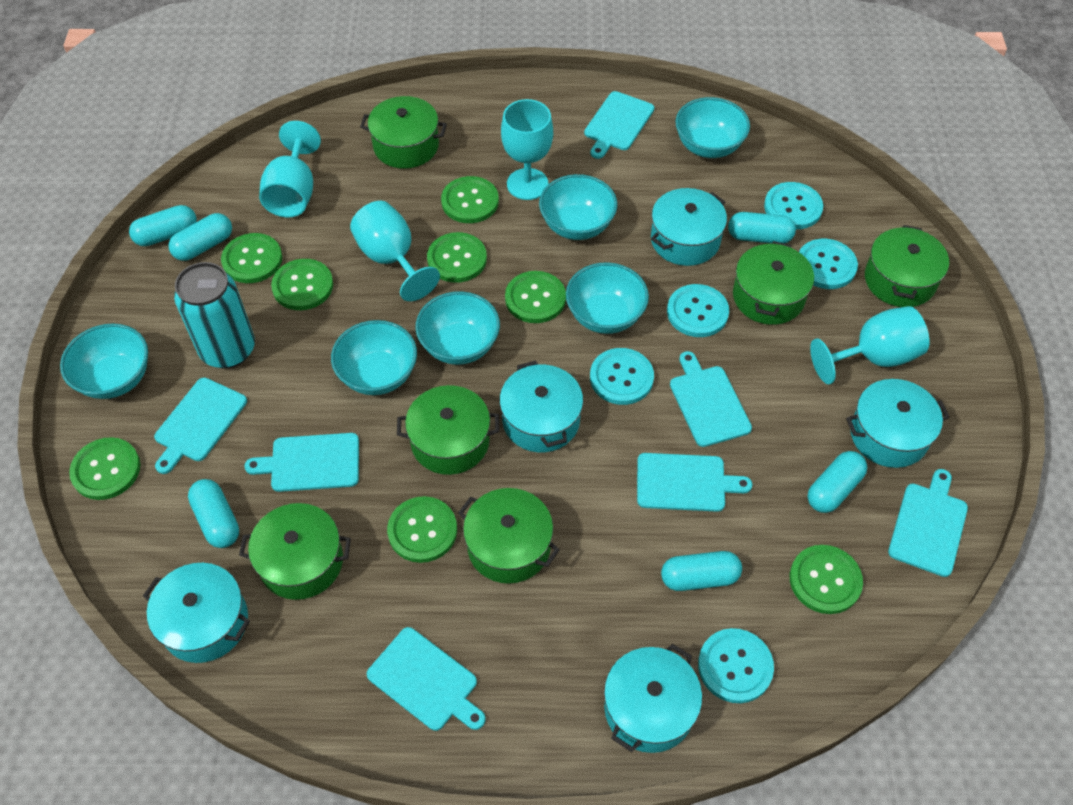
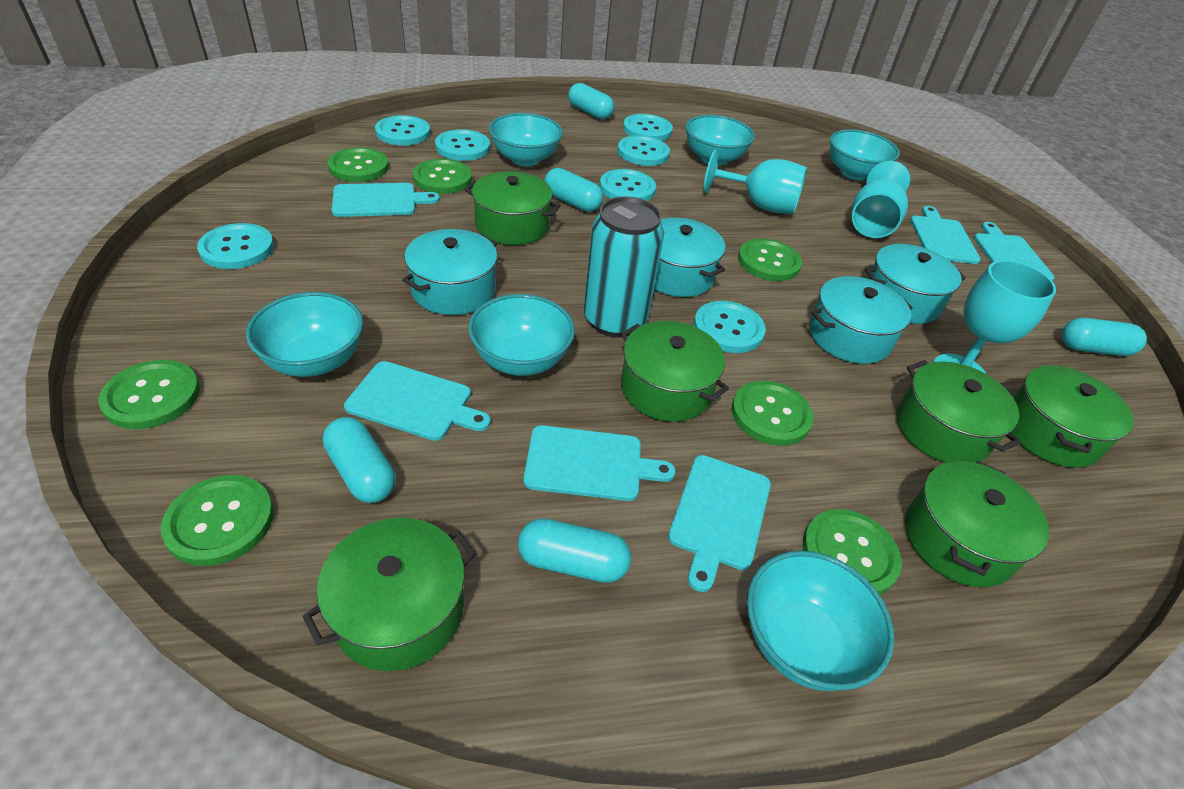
green button: 8 -> 7
turquoise button: 5 -> 7
turquoise capsule: 6 -> 5
turquoise cutting board: 7 -> 6
turquoise goblet: 4 -> 3
turquoise pot: 5 -> 4

